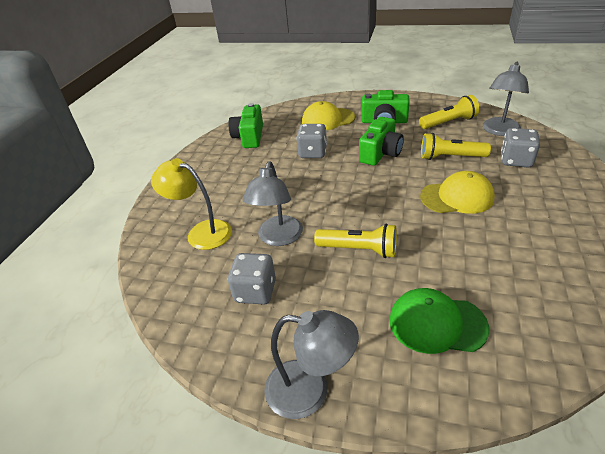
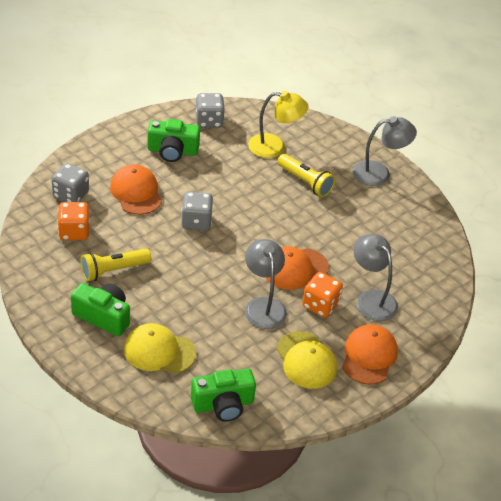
green cap: 1 -> 0
orange cap: 0 -> 3
orange dice: 0 -> 2
yellow flashlight: 3 -> 2

